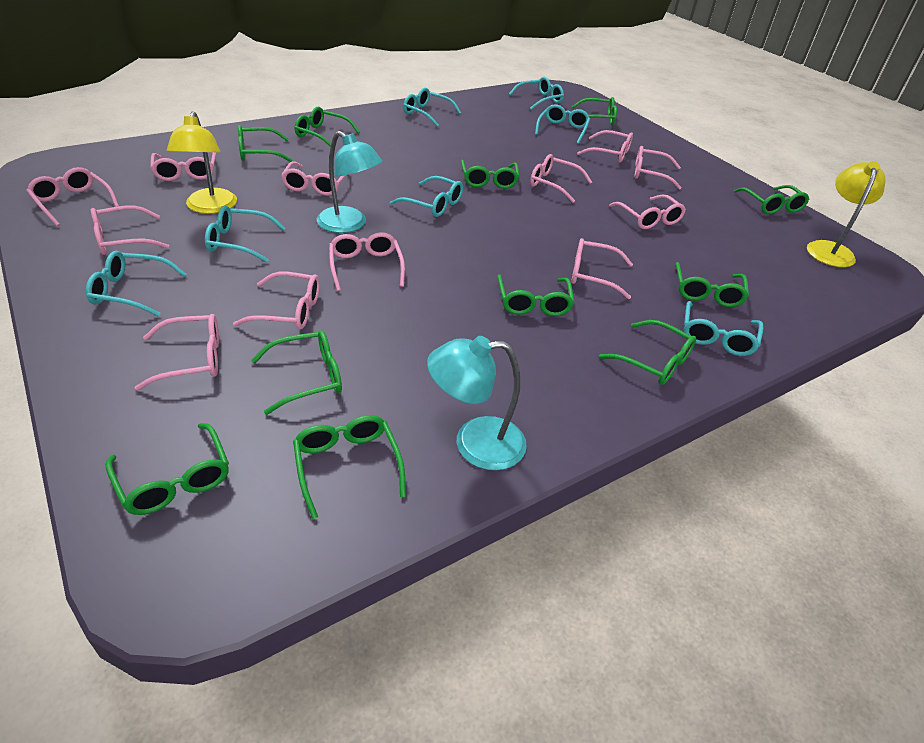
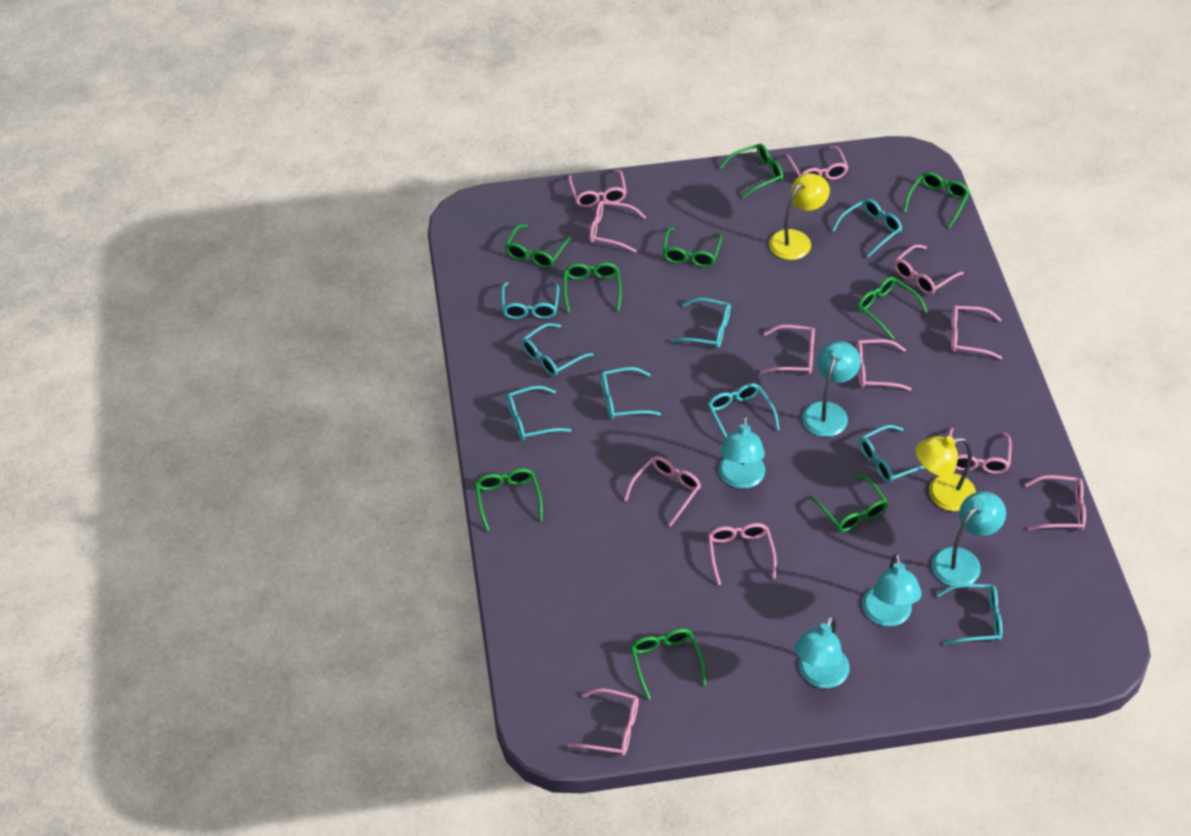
green glasses: 11 -> 9
turquoise glasses: 7 -> 9
turquoise lamp: 2 -> 5

